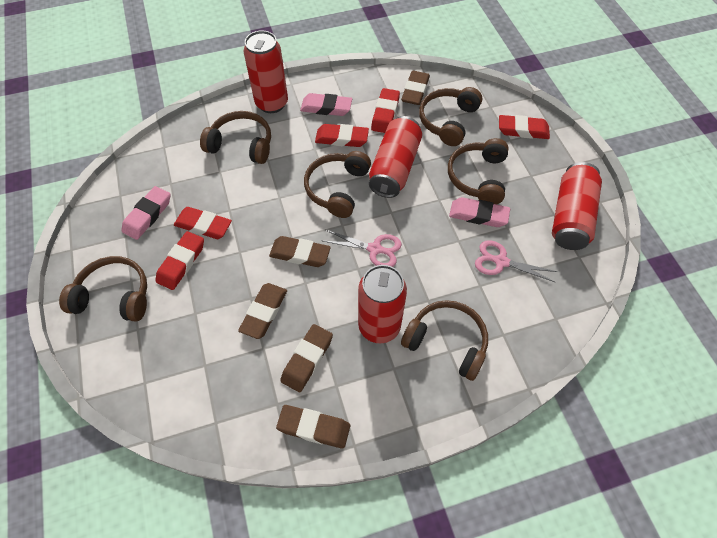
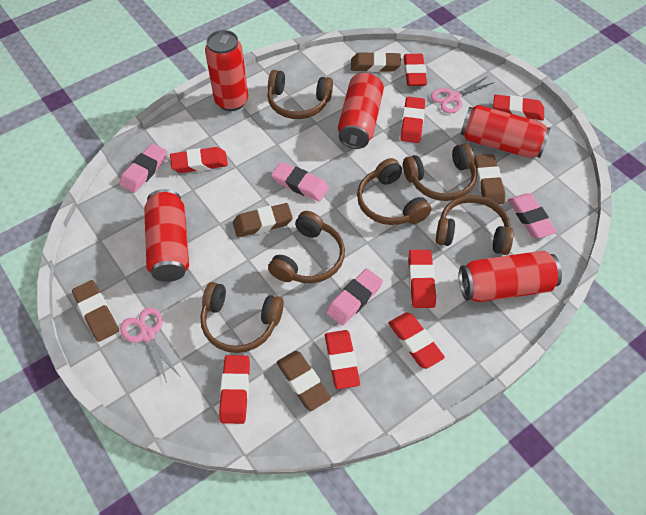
pink eraser: 3 -> 4
red can: 4 -> 5
red eraser: 5 -> 8

